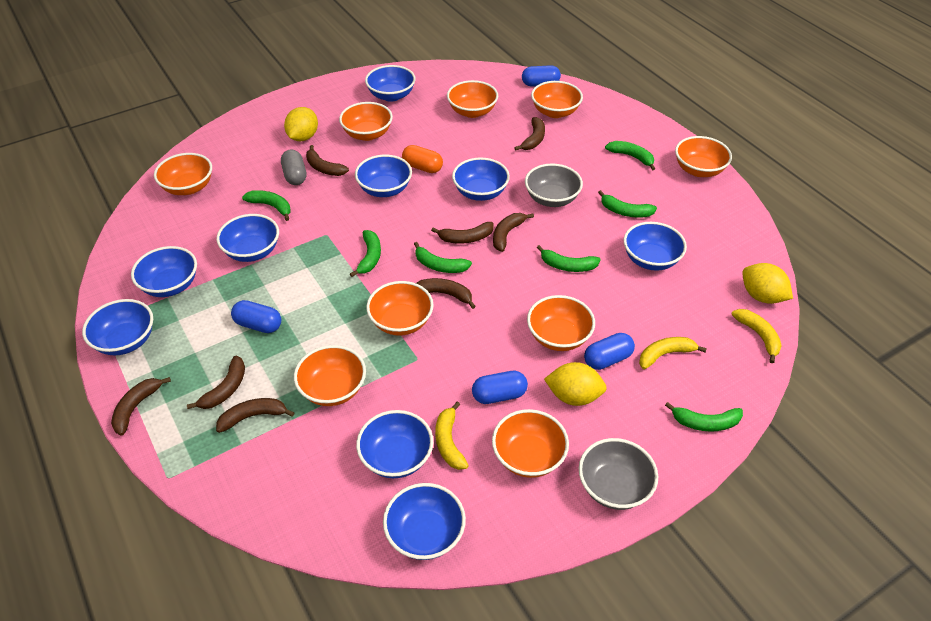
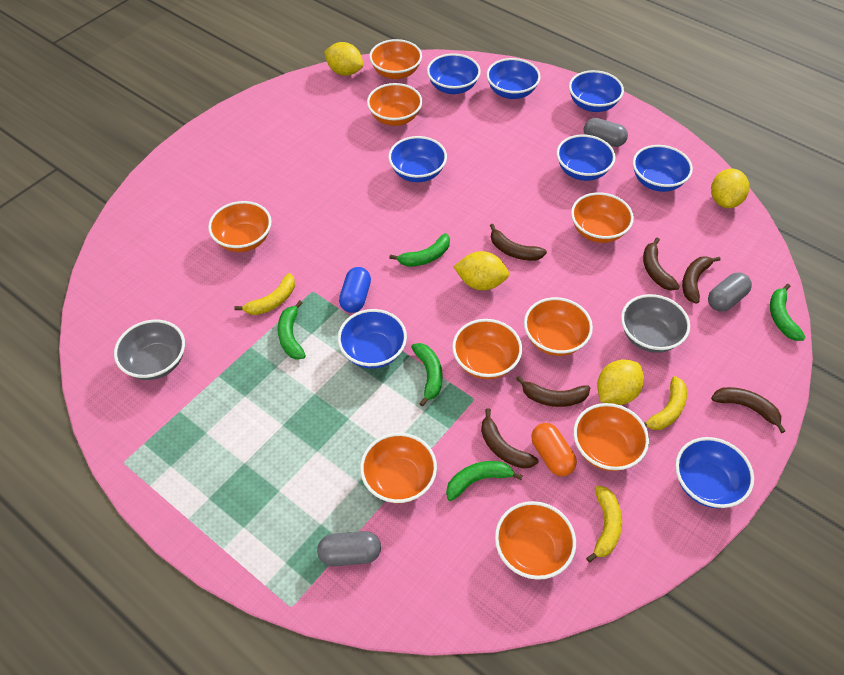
blue bowl: 9 -> 8
blue capsule: 4 -> 1
brown banana: 8 -> 6
green banana: 7 -> 5
grey capsule: 1 -> 3
yellow lemon: 3 -> 4

